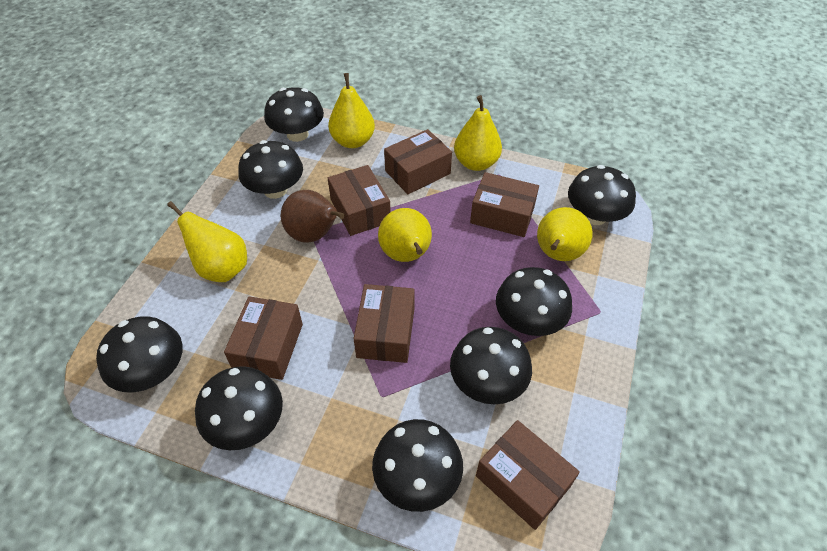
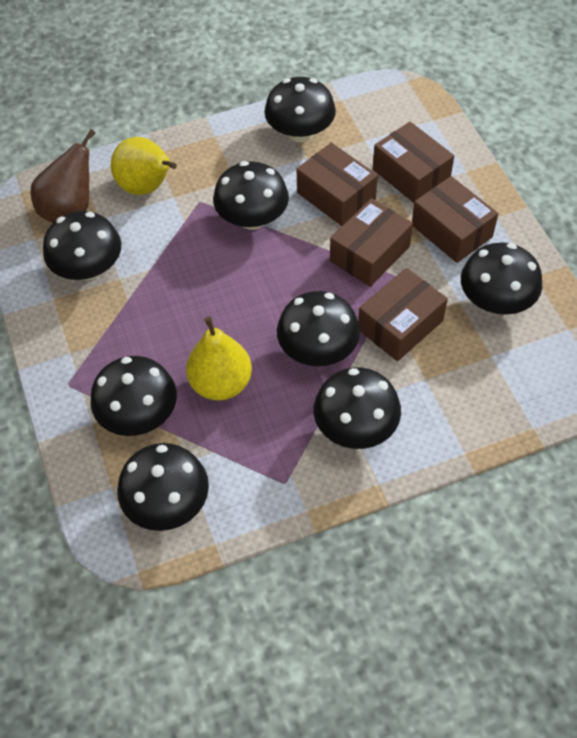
brown box: 6 -> 5
yellow pear: 5 -> 2

